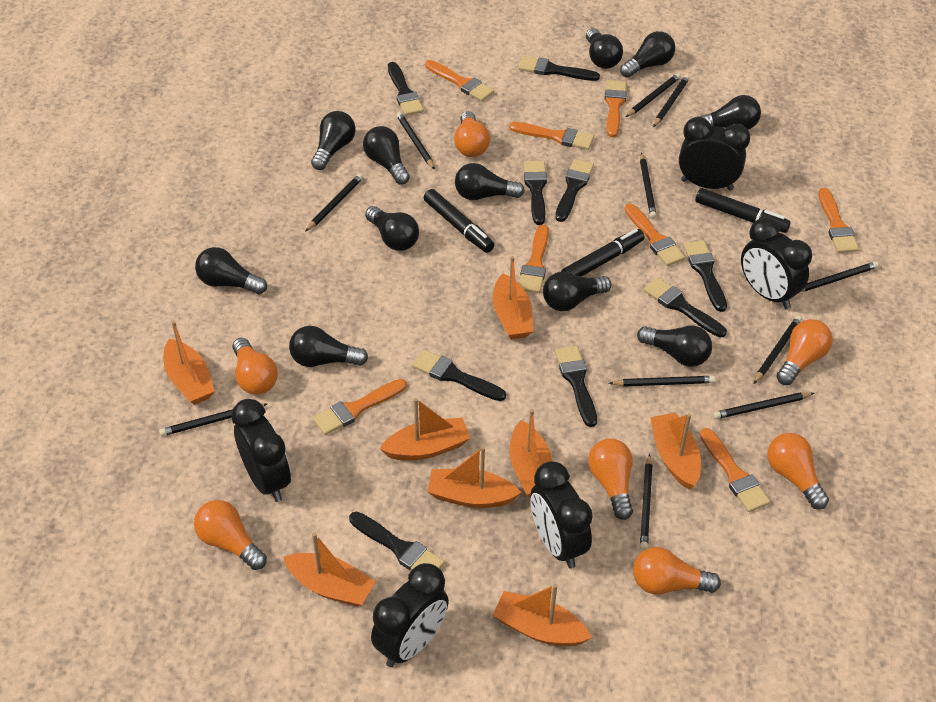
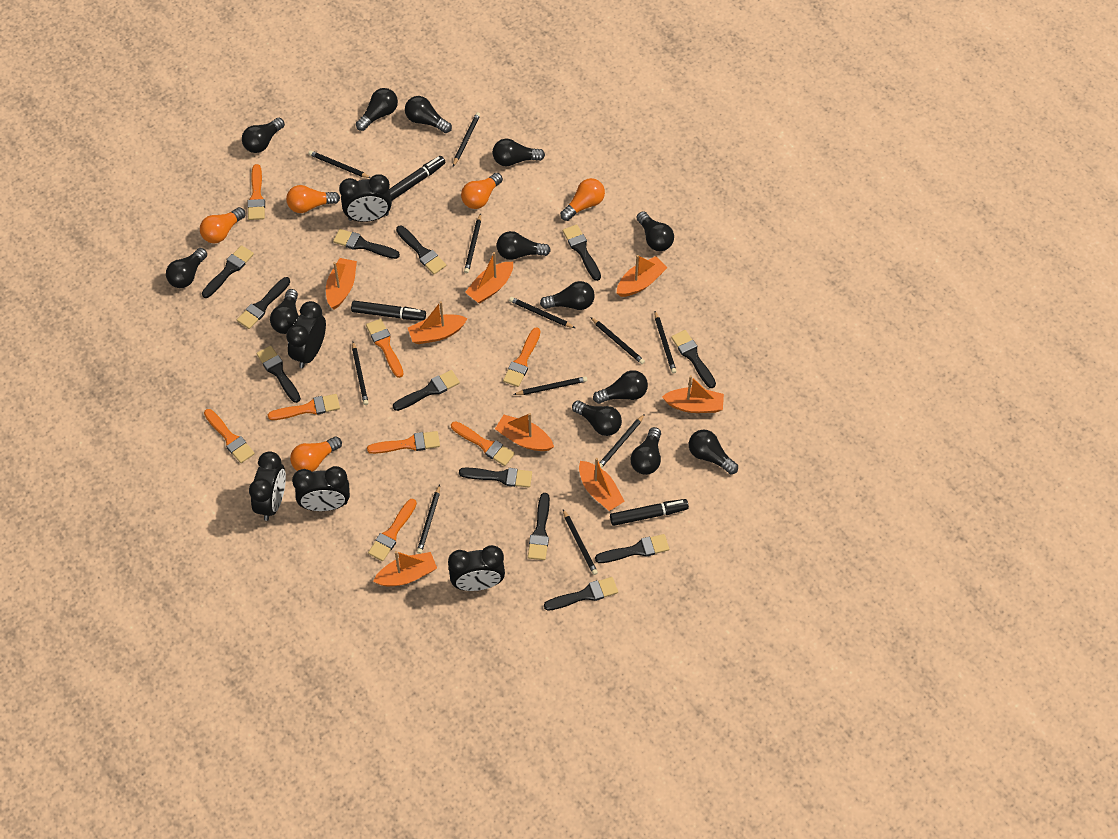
black brush: 9 -> 12
black light bulb: 11 -> 13
orange light bulb: 7 -> 5

